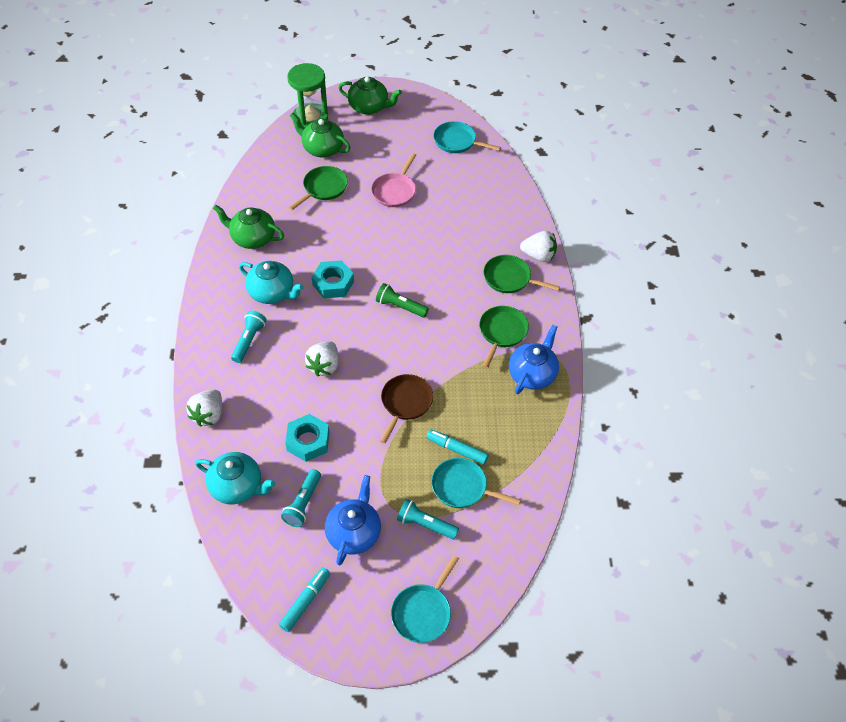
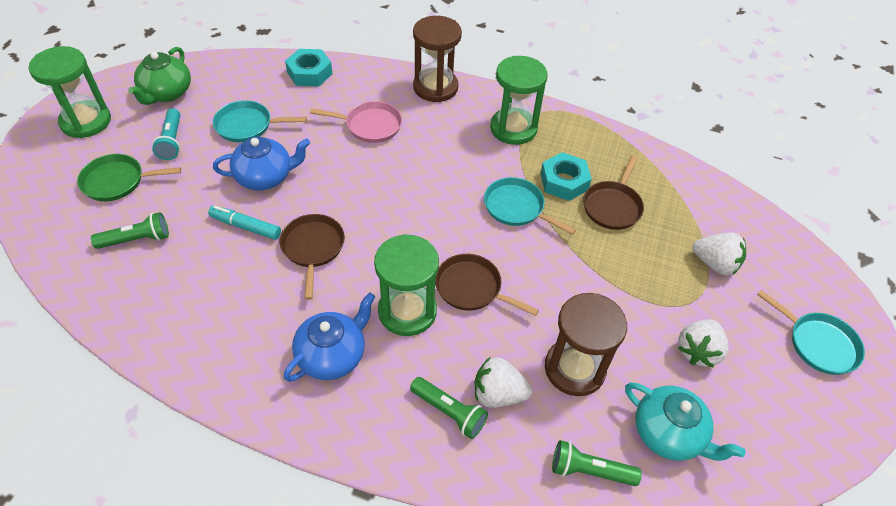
brown hourglass: 0 -> 2
brown pan: 1 -> 3
green flashlight: 1 -> 3
green hourglass: 1 -> 3
green pan: 3 -> 1
green teapot: 3 -> 1
turquoise flashlight: 3 -> 1
turquoise marker: 2 -> 1
turquoise teapot: 2 -> 1

